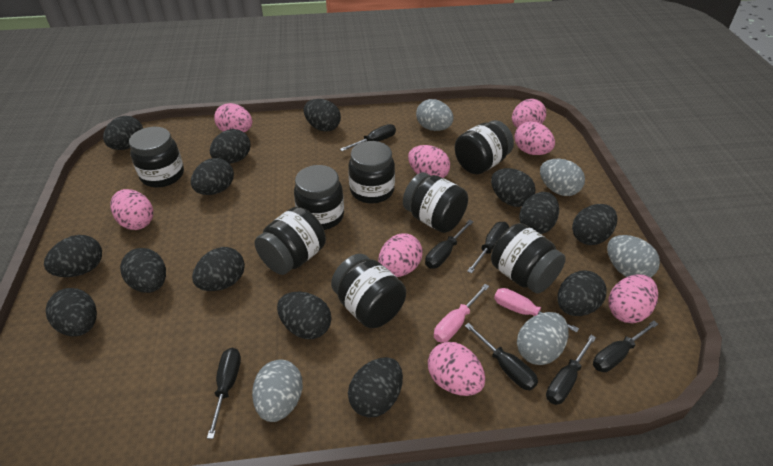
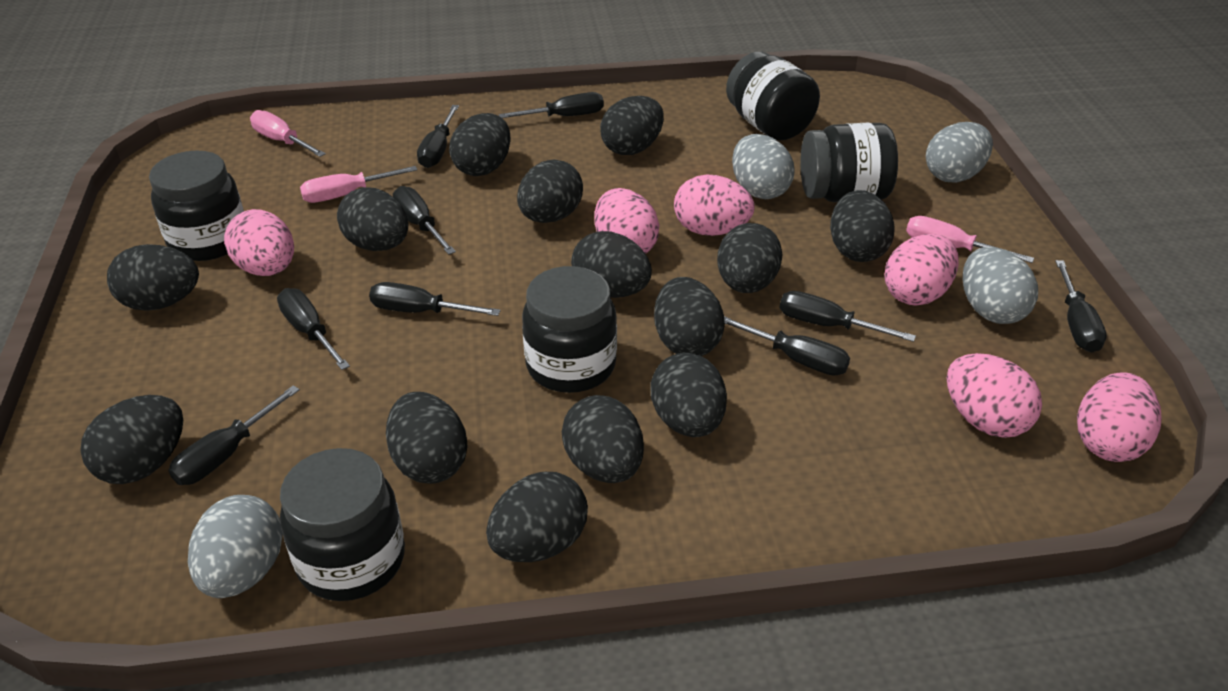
black jar: 8 -> 5
black screwdriver: 7 -> 9
grey egg: 5 -> 4
pink egg: 8 -> 6
pink screwdriver: 2 -> 3

